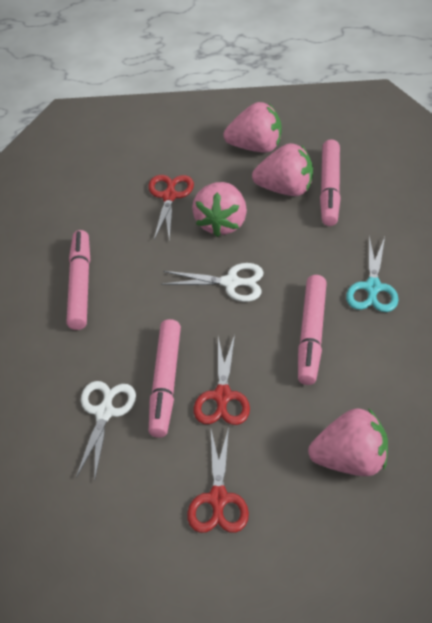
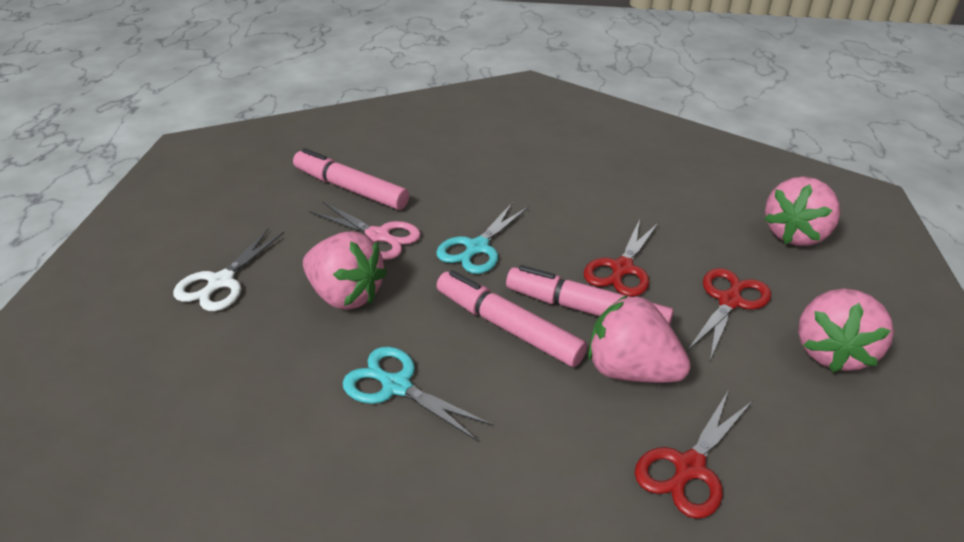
pink marker: 4 -> 3
pink scissors: 0 -> 1
turquoise scissors: 1 -> 2
white scissors: 2 -> 1

